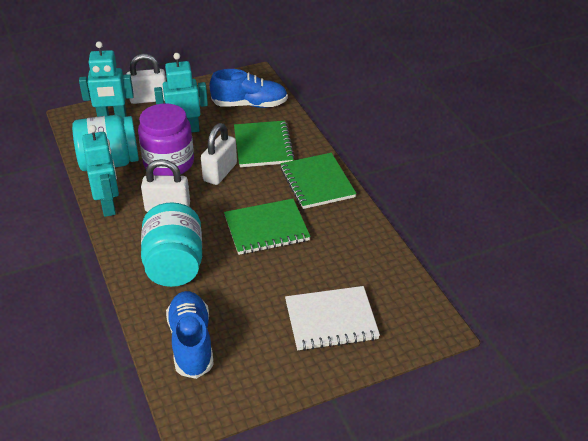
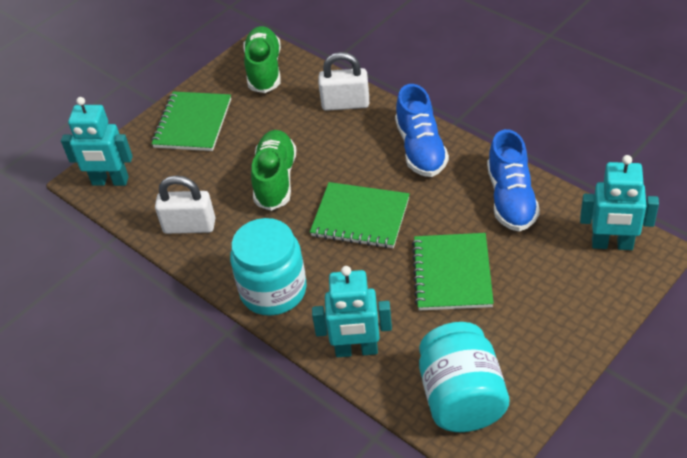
green shoe: 0 -> 2
purple jar: 1 -> 0
white notebook: 1 -> 0
white padlock: 3 -> 2

